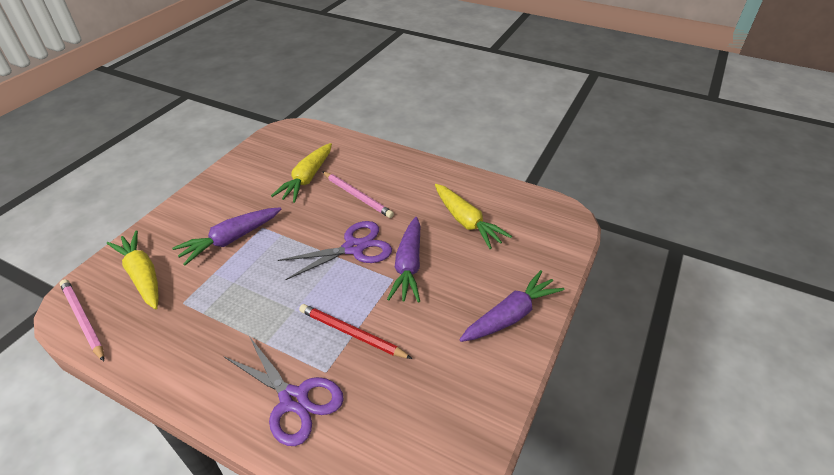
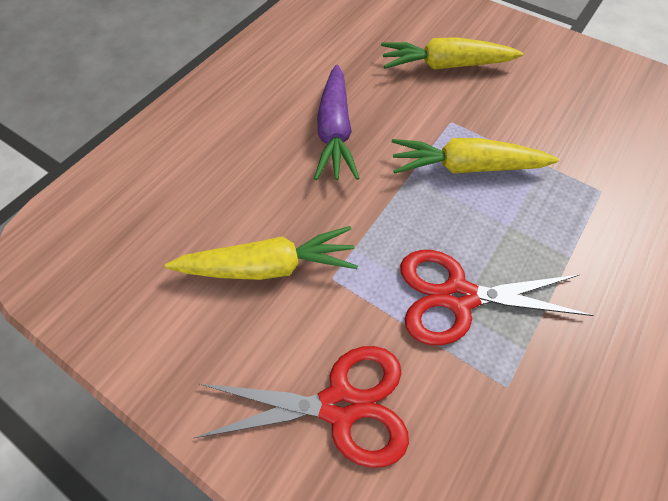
pink pencil: 2 -> 0
purple carrot: 3 -> 1
purple scissors: 2 -> 0
red pencil: 1 -> 0
red scissors: 0 -> 2

